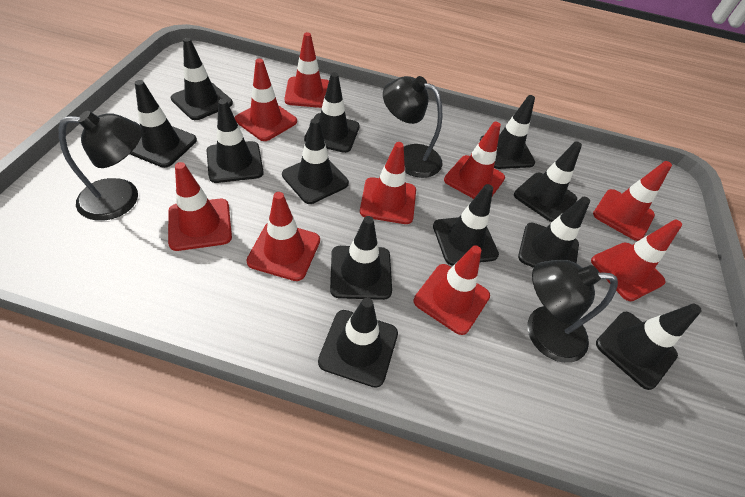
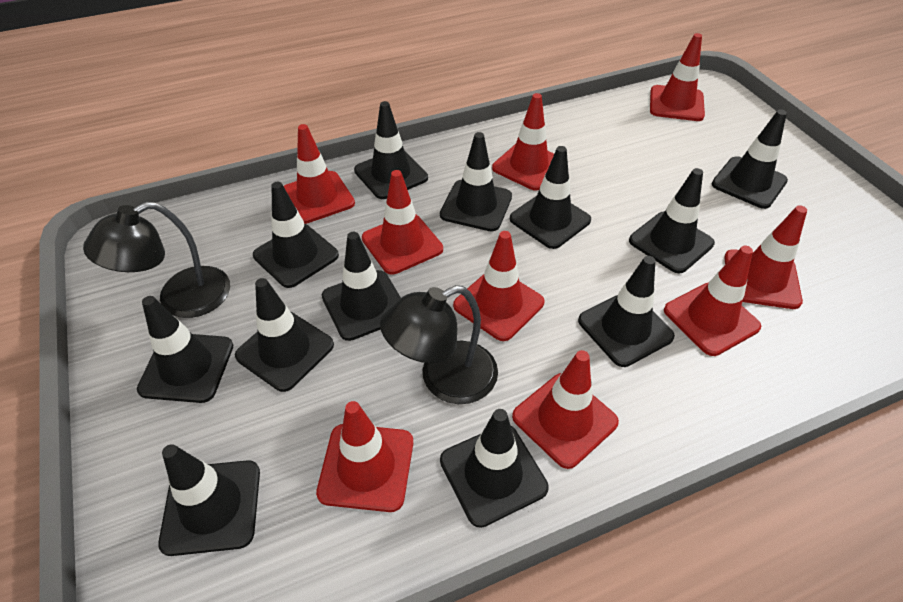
black lamp: 3 -> 2

